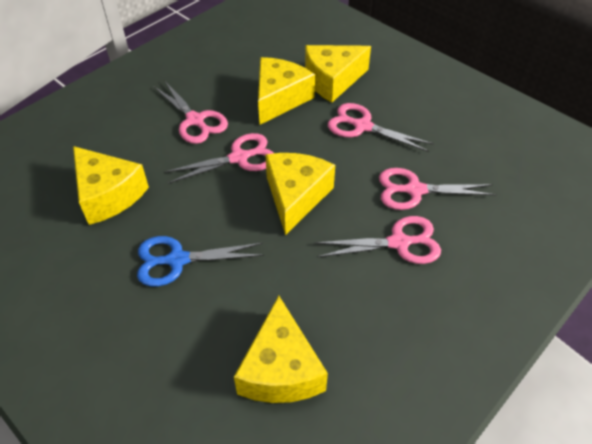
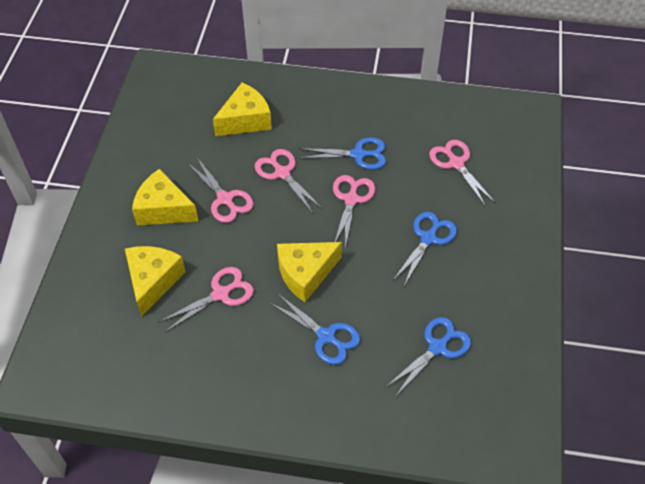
blue scissors: 1 -> 4
yellow cheese: 5 -> 4

